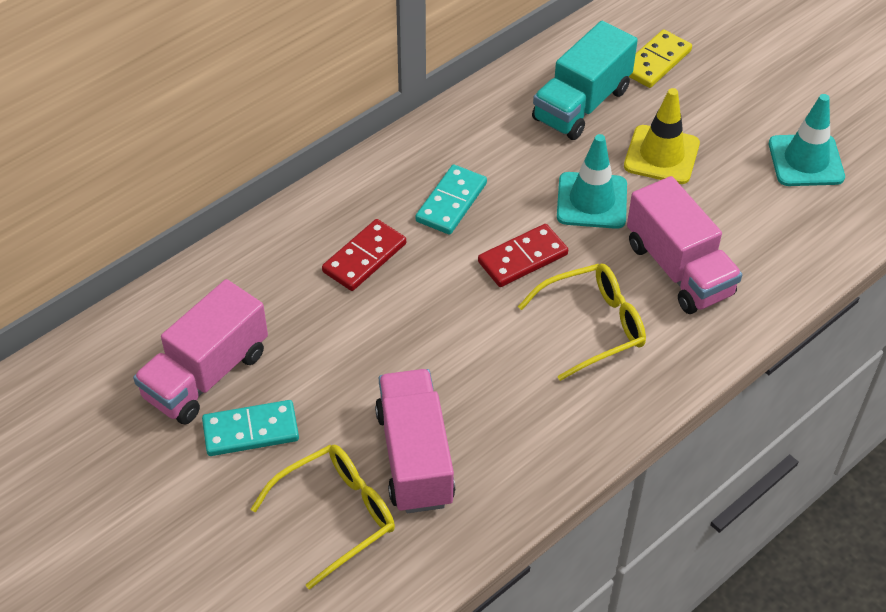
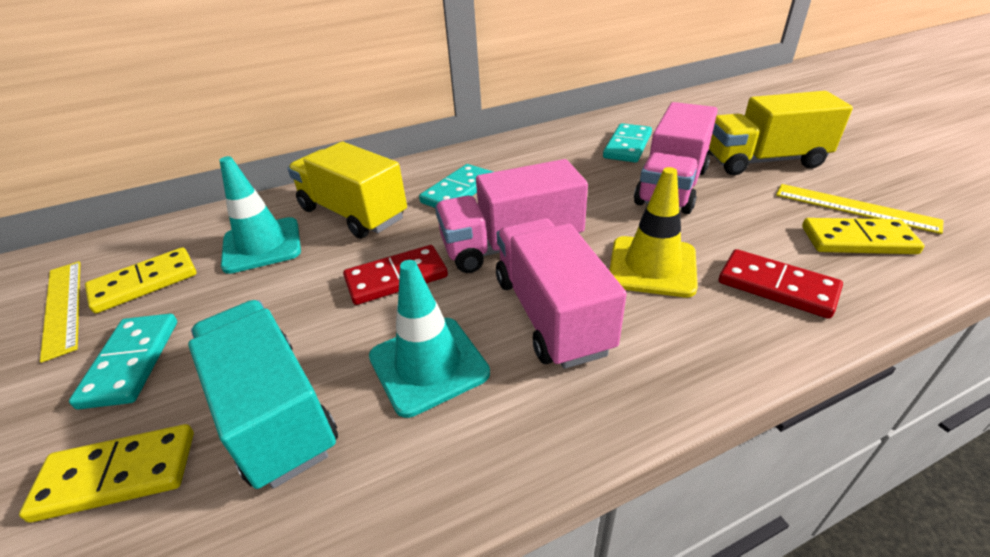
turquoise domino: 2 -> 3
yellow domino: 1 -> 3
yellow glasses: 2 -> 0
yellow ruler: 0 -> 2
yellow truck: 0 -> 2

